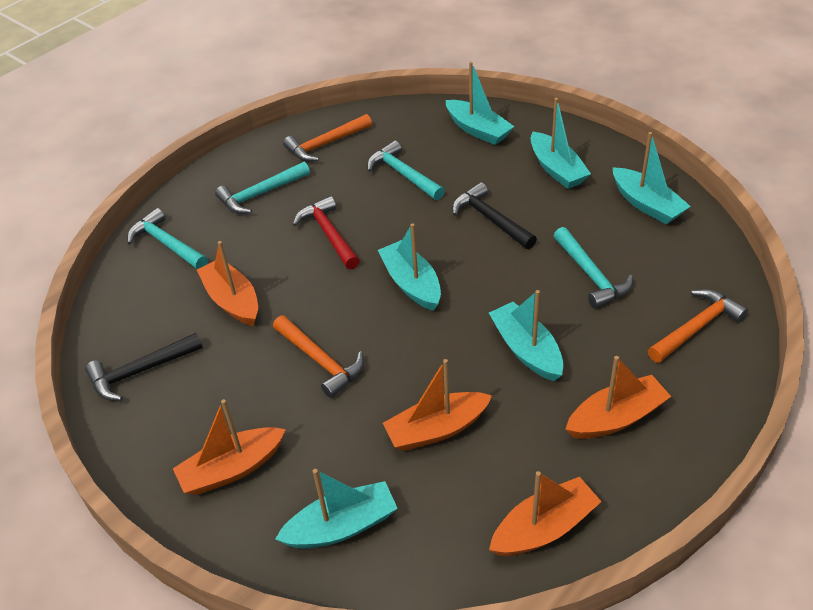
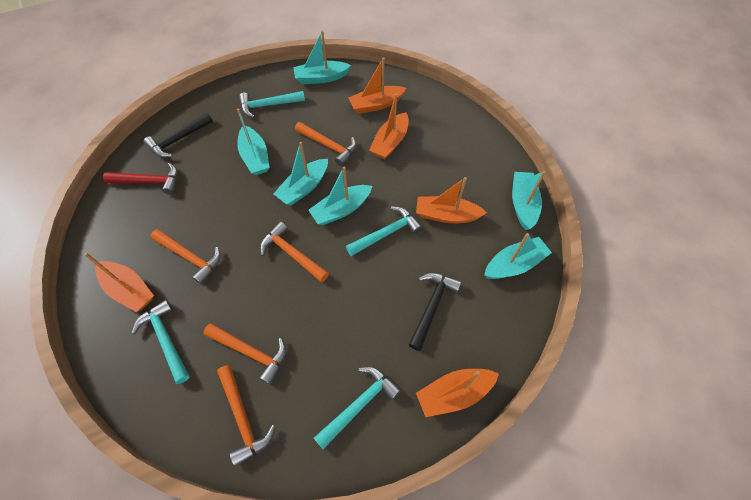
orange hammer: 3 -> 5

